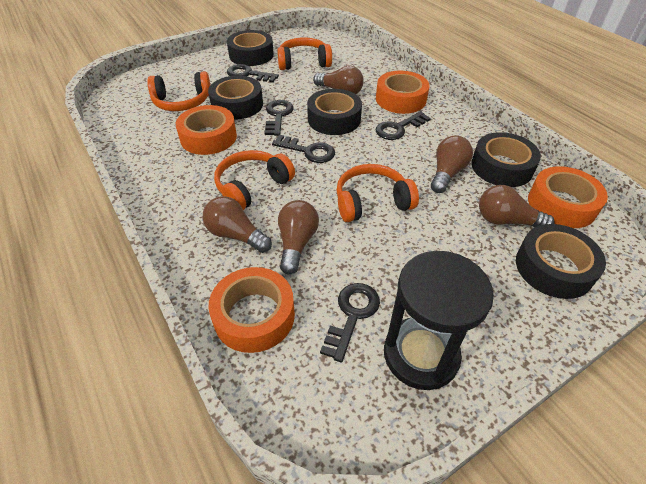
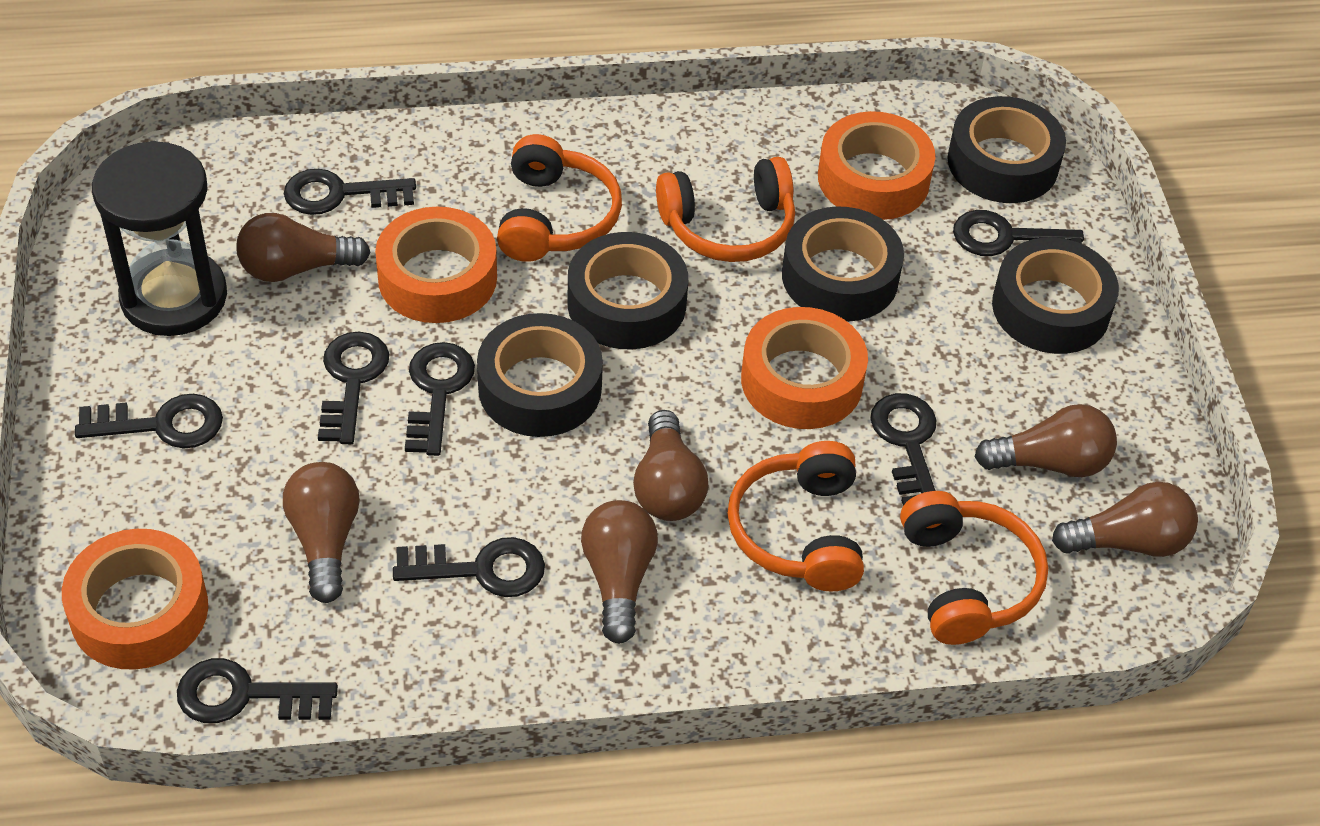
black key: 5 -> 8
brown light bulb: 5 -> 6

